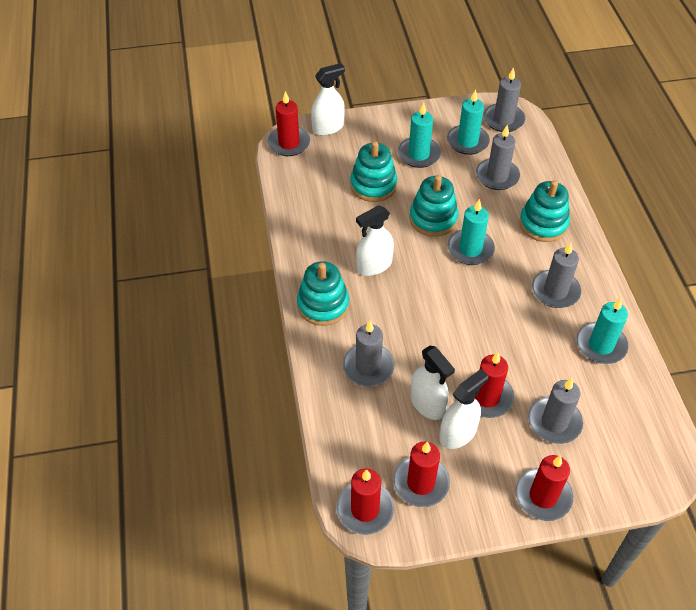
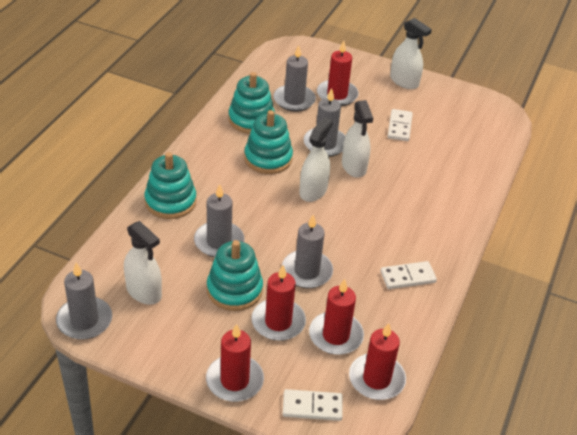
turquoise candle: 4 -> 0
white domino: 0 -> 3

